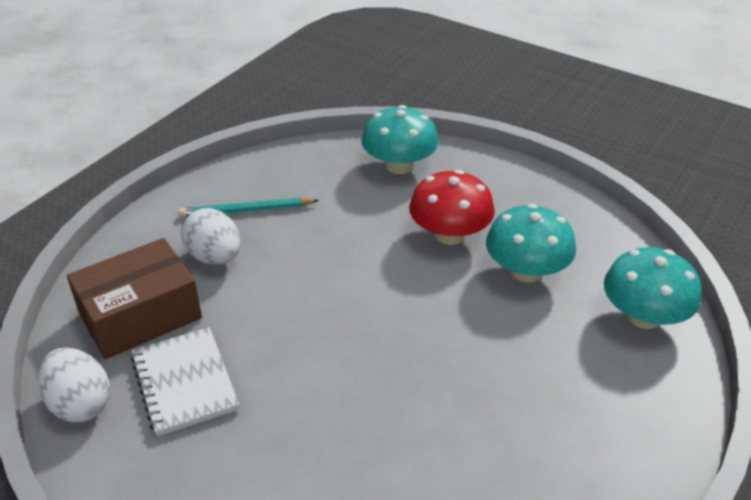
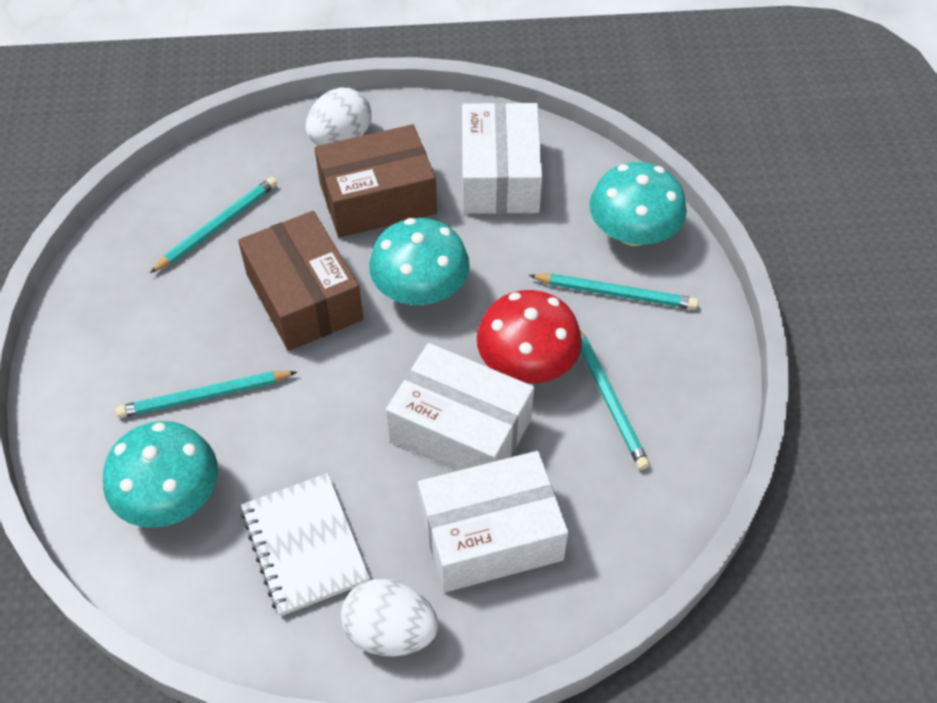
brown box: 1 -> 2
turquoise pencil: 1 -> 4
white box: 0 -> 3

